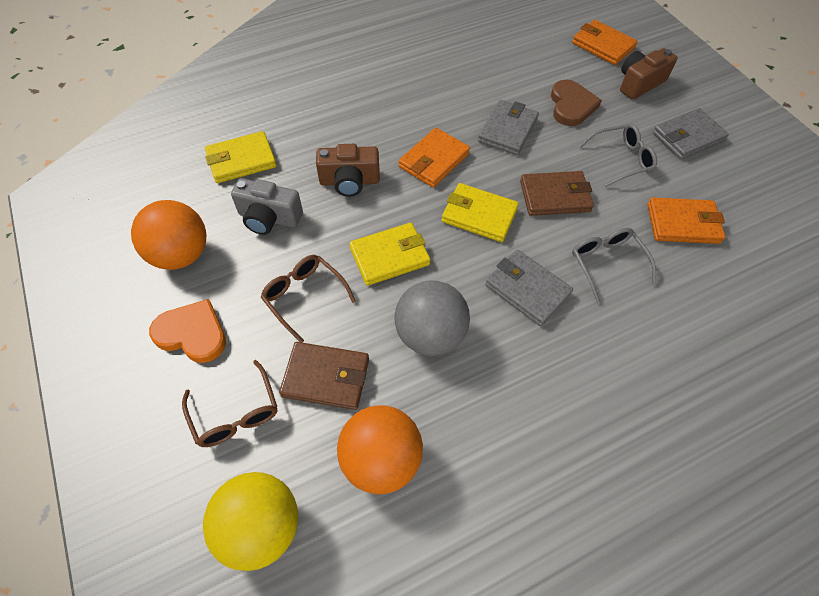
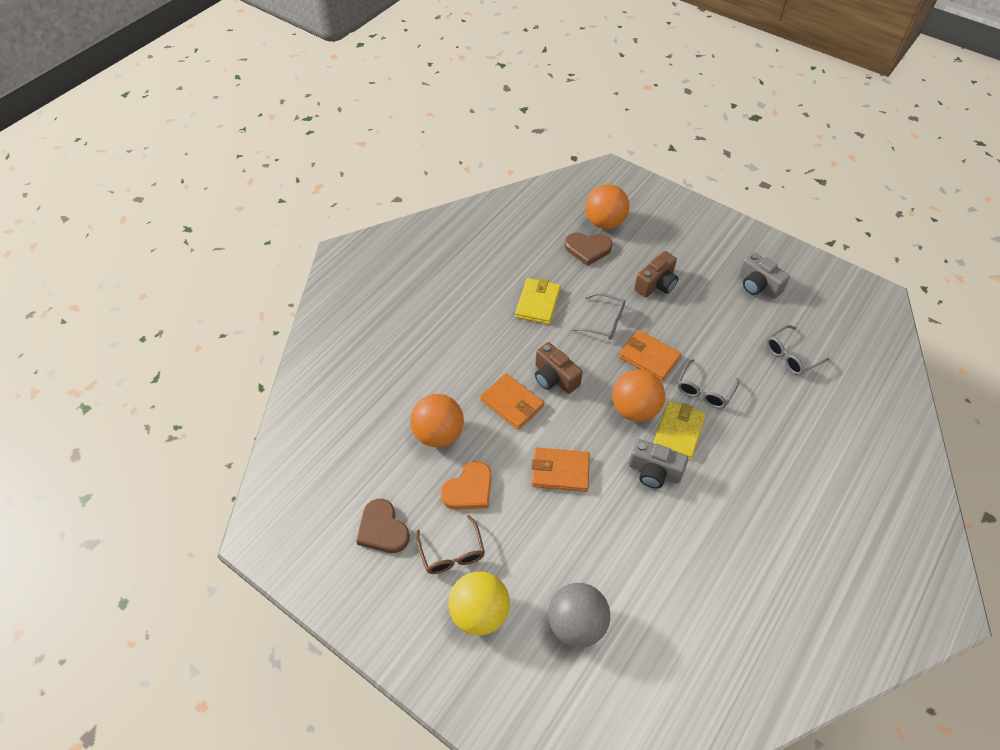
brown glasses: 2 -> 1
brown heart: 1 -> 2
brown wallet: 2 -> 0
grey camera: 1 -> 2
grey glasses: 2 -> 3
grey wallet: 3 -> 0
orange ball: 2 -> 3
yellow wallet: 3 -> 2

